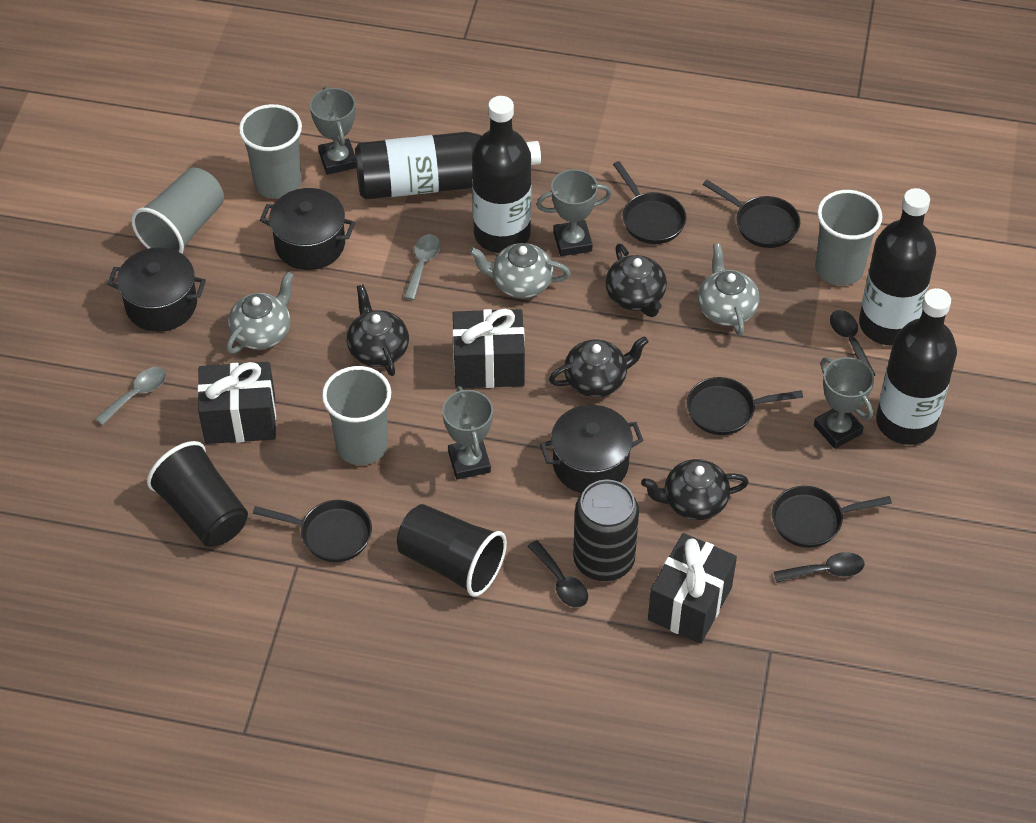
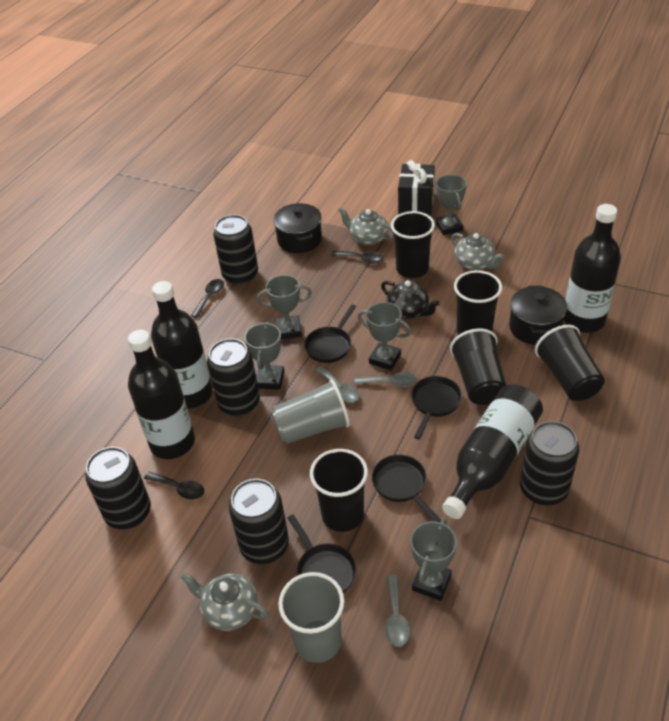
black can: 1 -> 5
black cup: 2 -> 5
black gift: 3 -> 1
black pan: 5 -> 4
black pot: 3 -> 2
black teapot: 4 -> 1
grey cup: 4 -> 2
grey spoon: 2 -> 3
grey trophy: 4 -> 5

